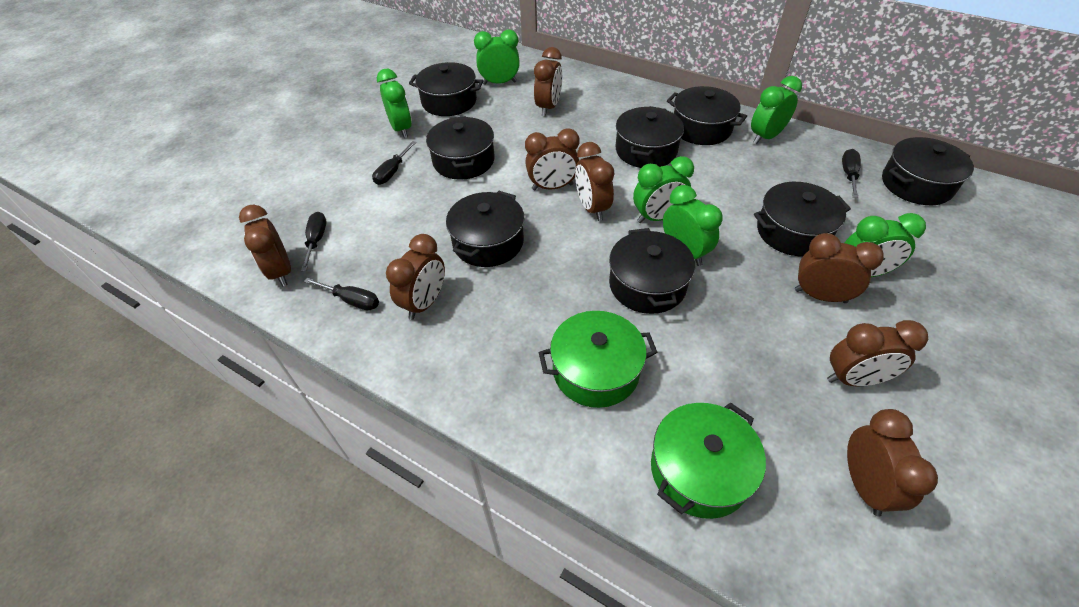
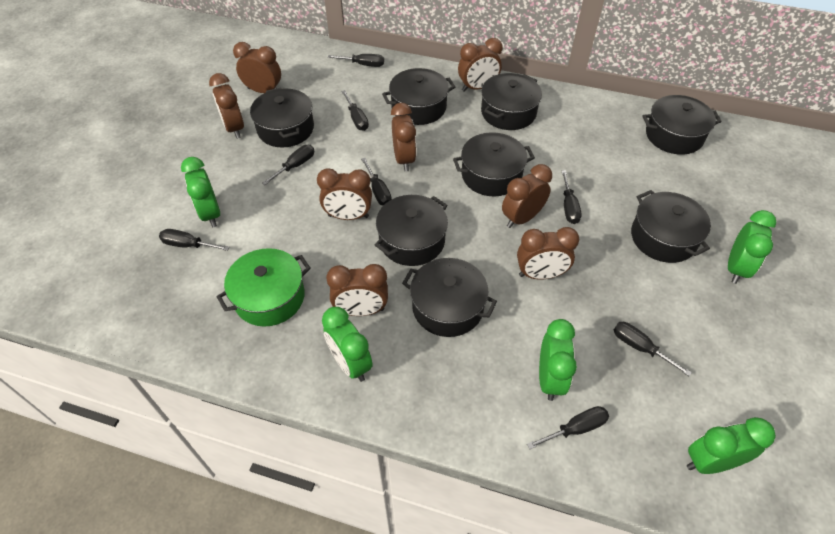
black screwdriver: 4 -> 8
green clock: 6 -> 5
green pot: 2 -> 1

